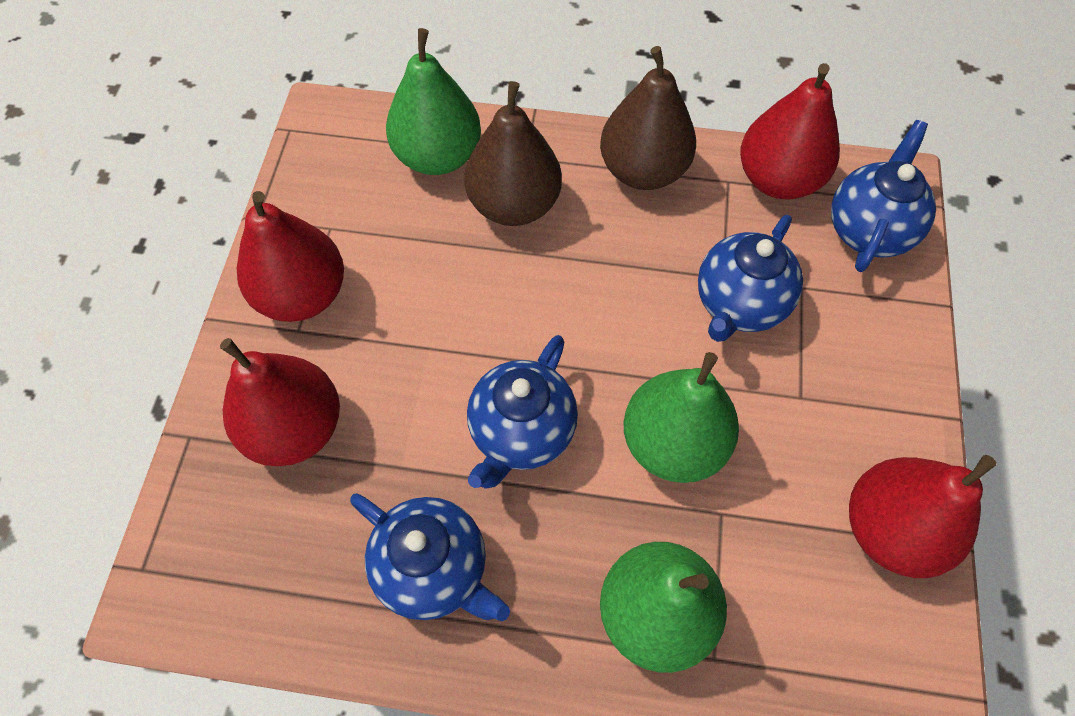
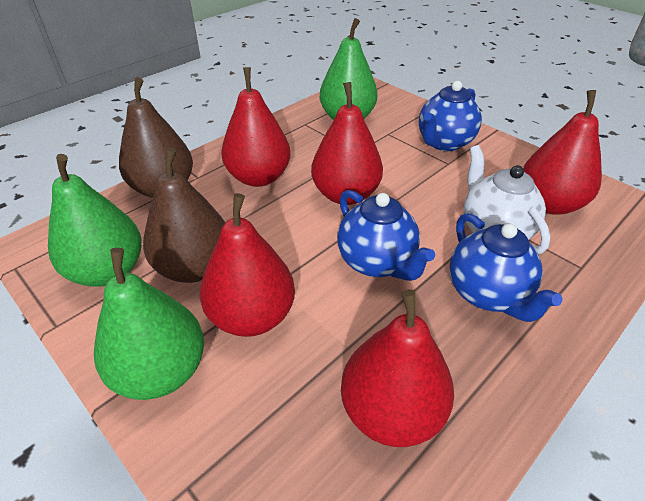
blue teapot: 4 -> 3
red pear: 4 -> 5
white teapot: 0 -> 1

